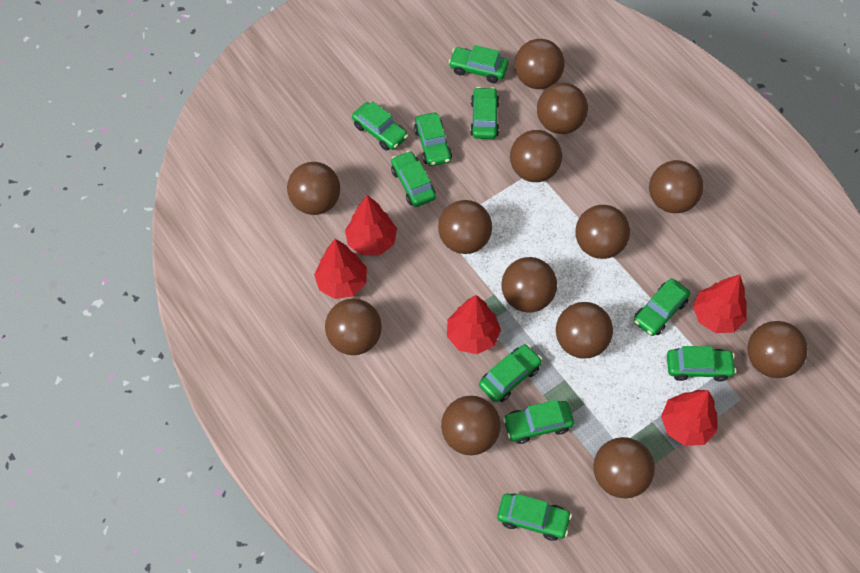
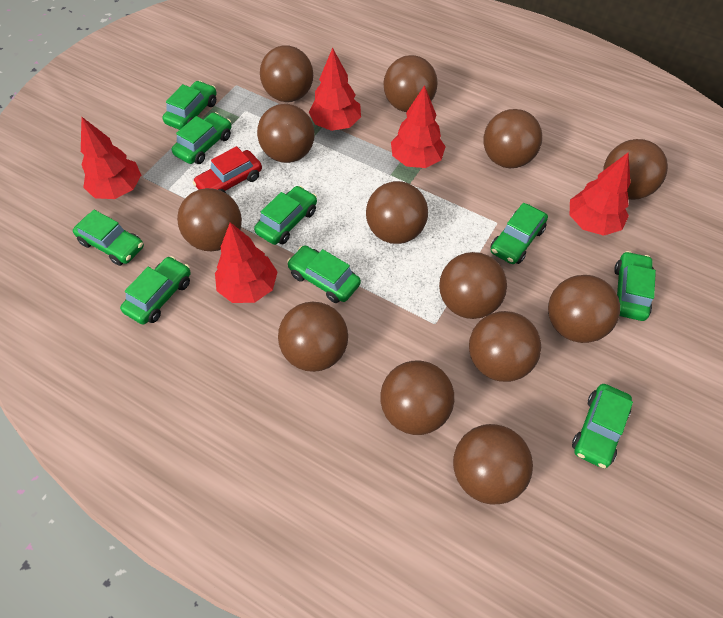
green car: 10 -> 9
red car: 0 -> 1

